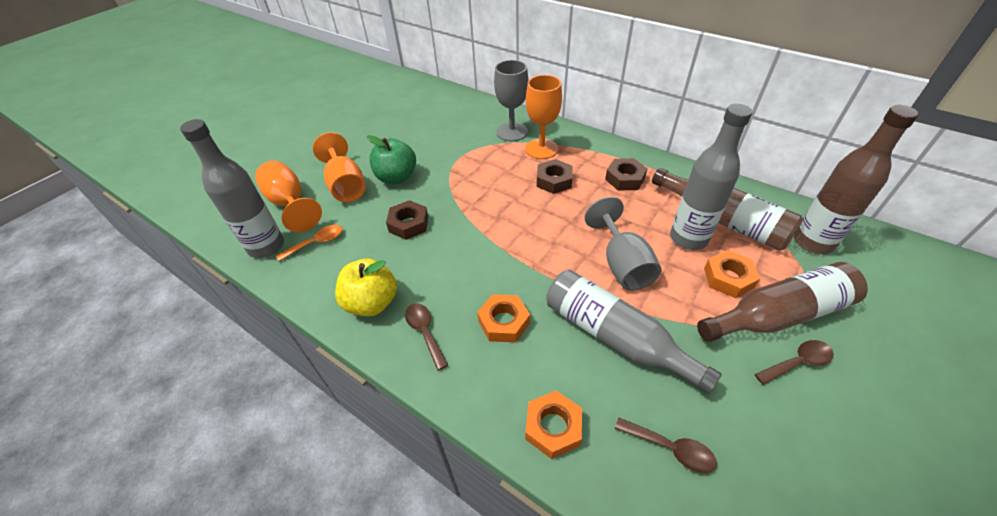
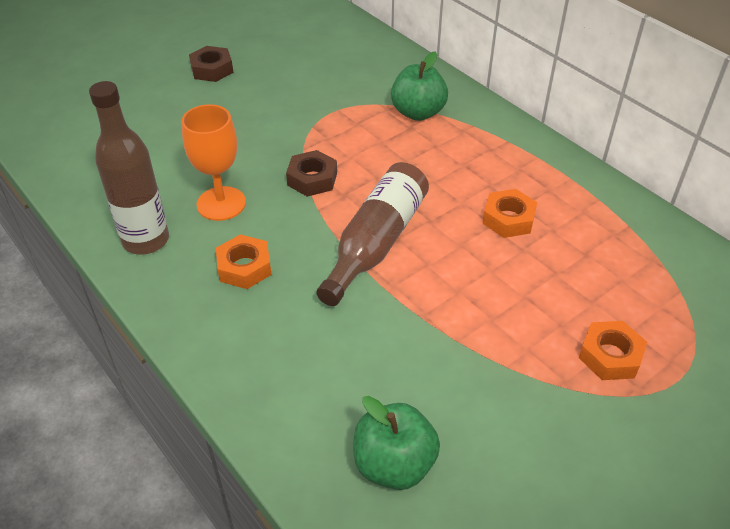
brown bottle: 3 -> 2
brown nut: 3 -> 2
brown spoon: 3 -> 0
green apple: 1 -> 2
grey bottle: 3 -> 0
grey goblet: 2 -> 0
orange goblet: 3 -> 1
orange spoon: 1 -> 0
yellow apple: 1 -> 0

